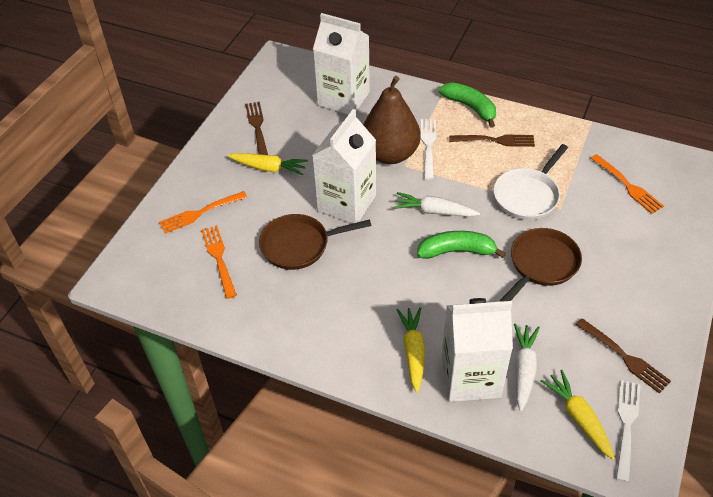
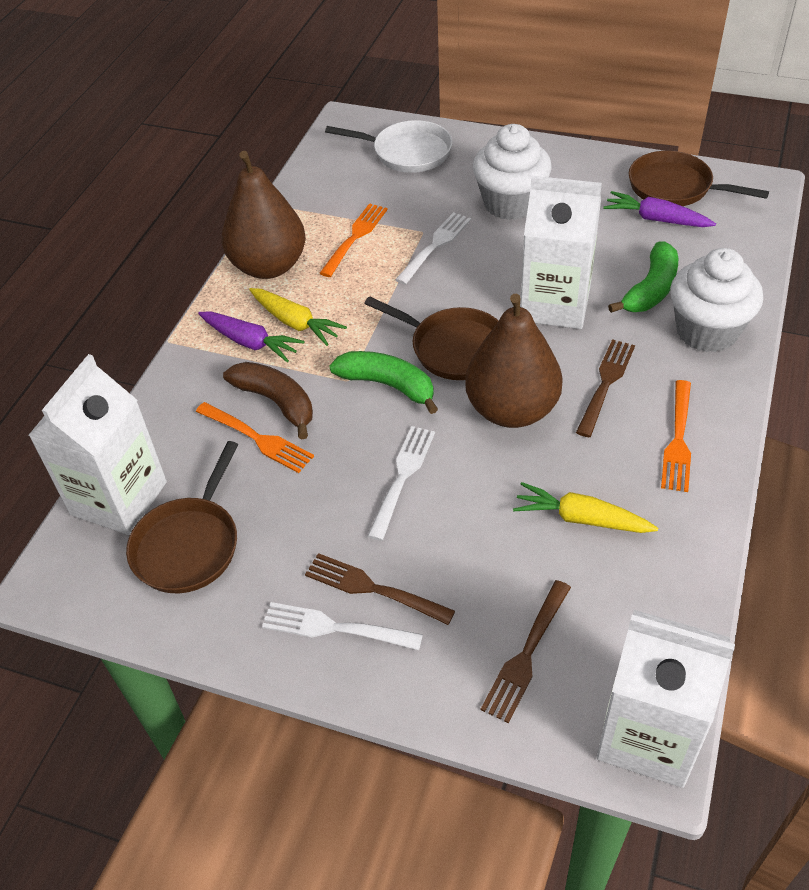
brown banana: 0 -> 1
brown pan: 2 -> 3
brown pear: 1 -> 2
purple carrot: 0 -> 2
white carrot: 2 -> 0
white cupcake: 0 -> 2
white fork: 2 -> 3
yellow carrot: 3 -> 2

